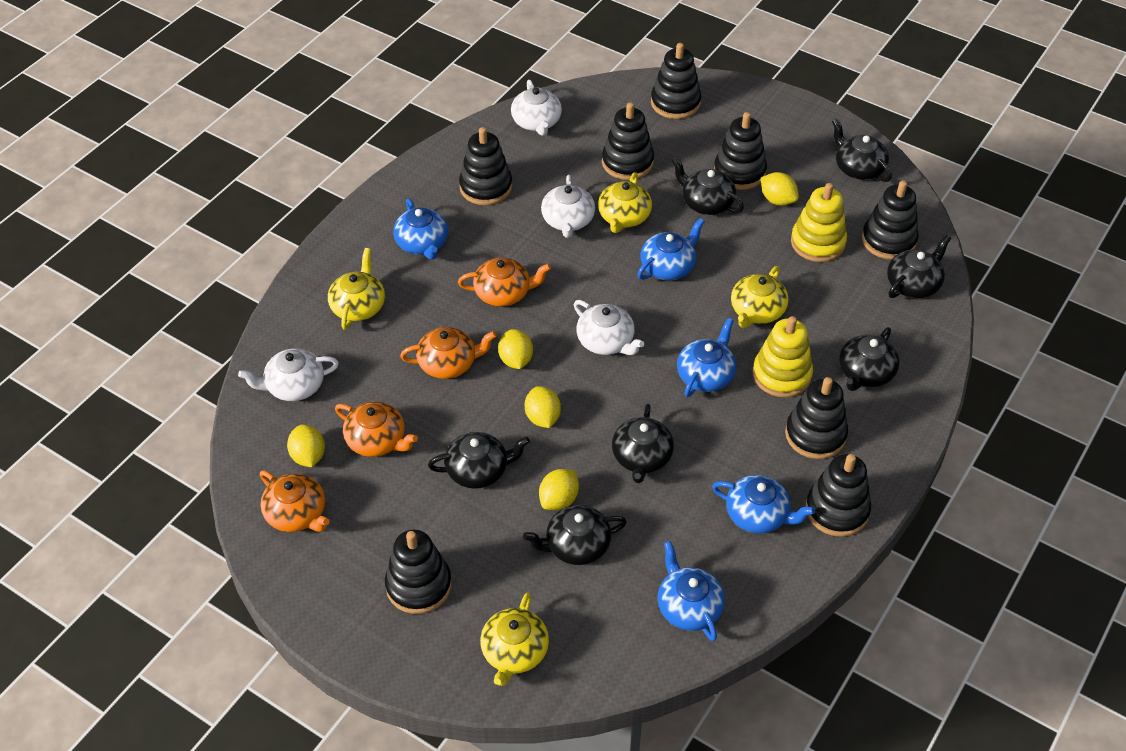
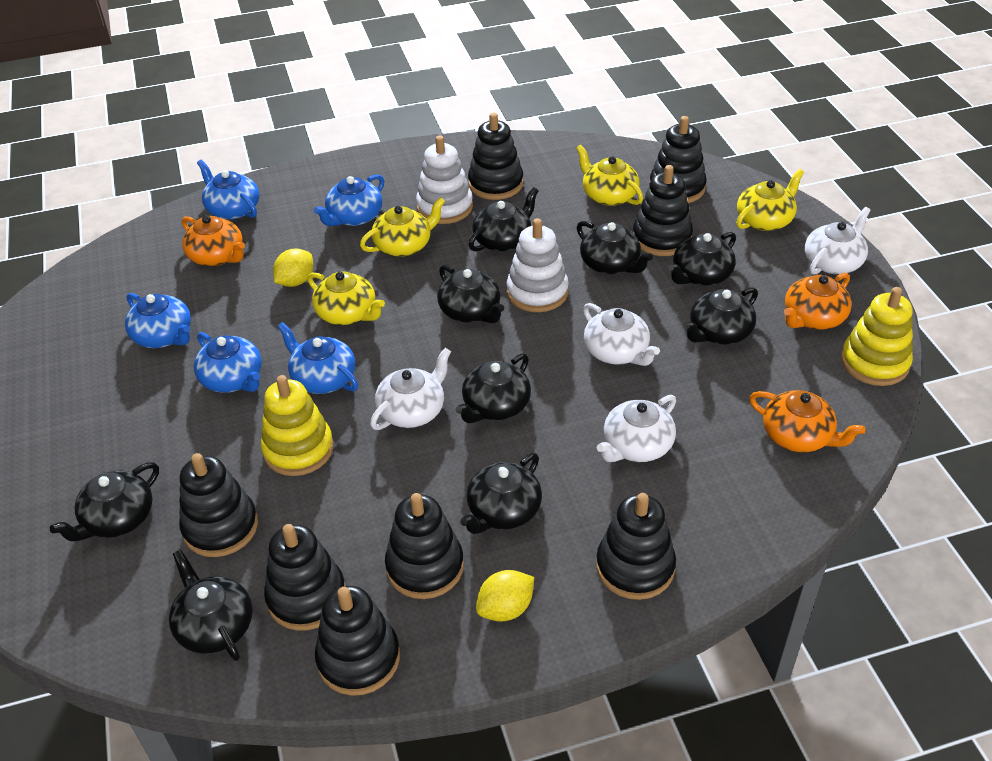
black teapot: 7 -> 9
orange teapot: 4 -> 3
white stacking toy: 0 -> 2
yellow lemon: 5 -> 2

